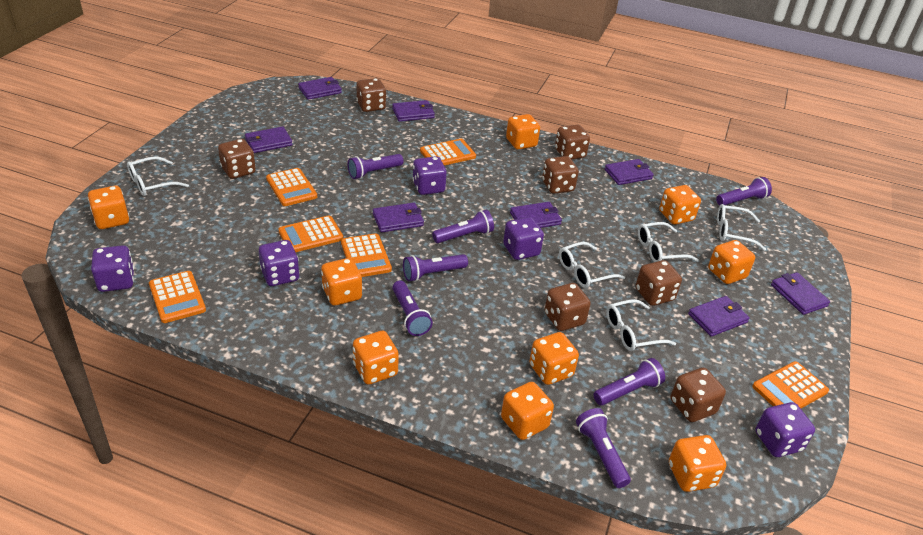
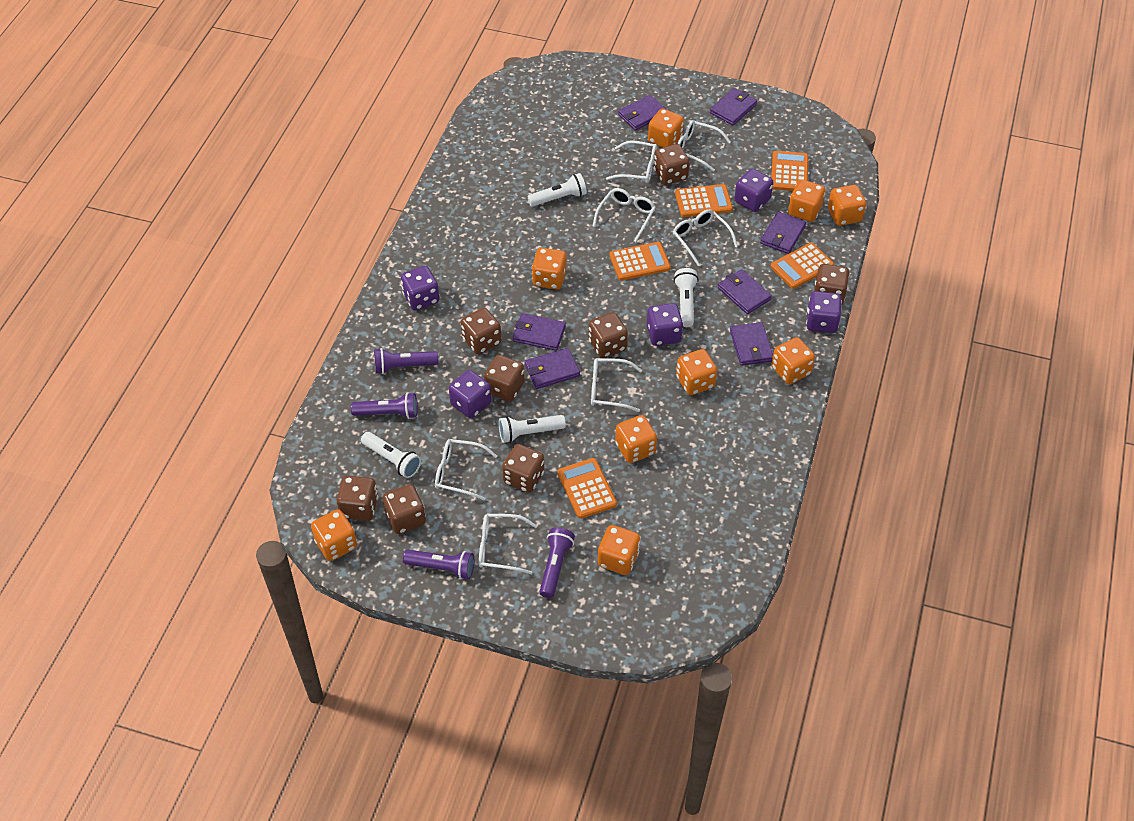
brown dice: 7 -> 8
orange calculator: 6 -> 5
purple flashlight: 7 -> 4
purple wallet: 8 -> 7
white flashlight: 0 -> 4
white glasses: 5 -> 7

